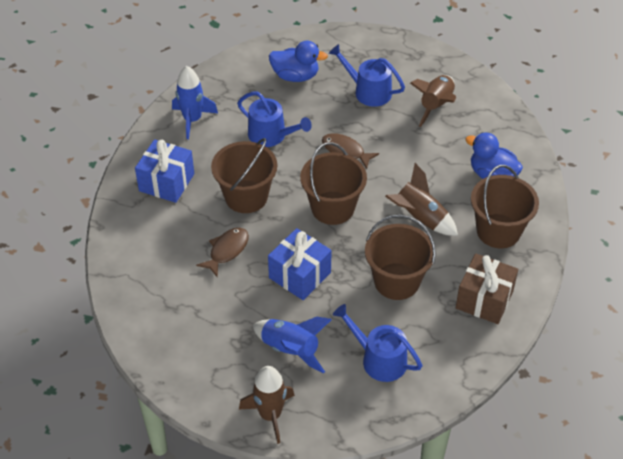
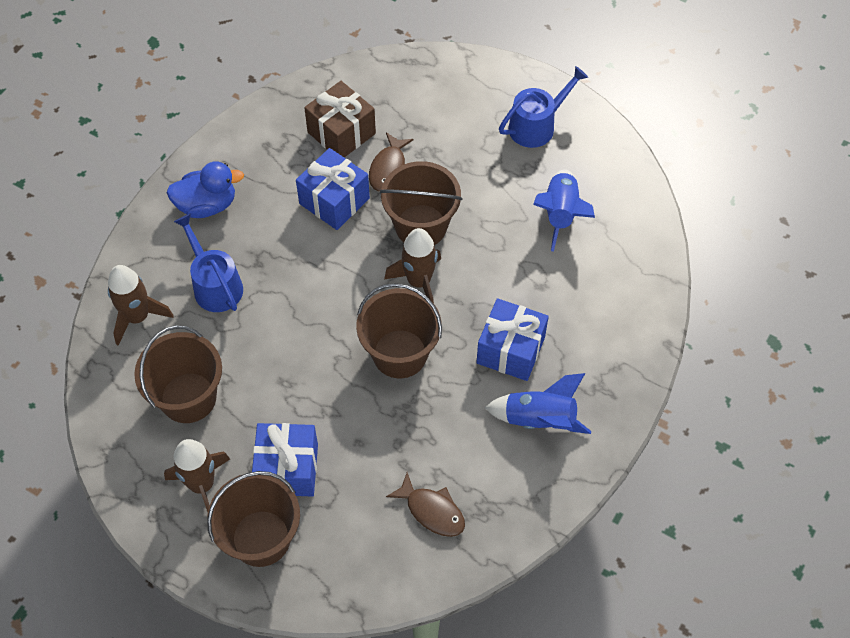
blue duck: 2 -> 1
blue gift: 2 -> 3
blue watering can: 3 -> 2

